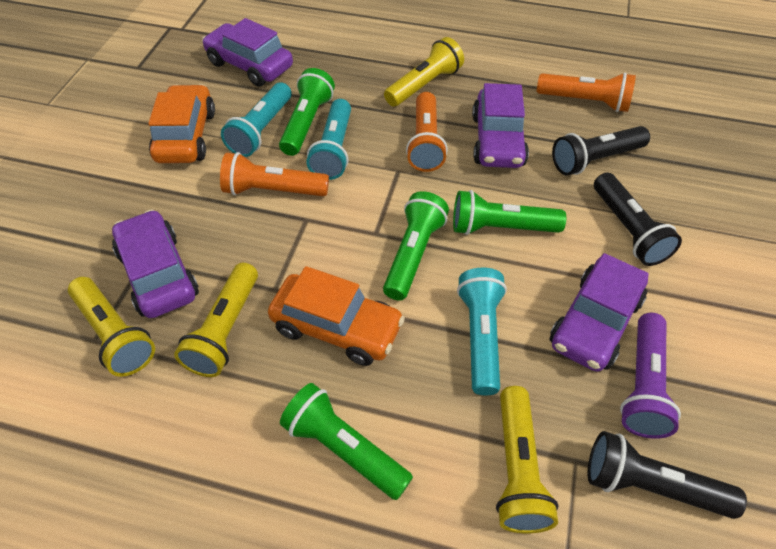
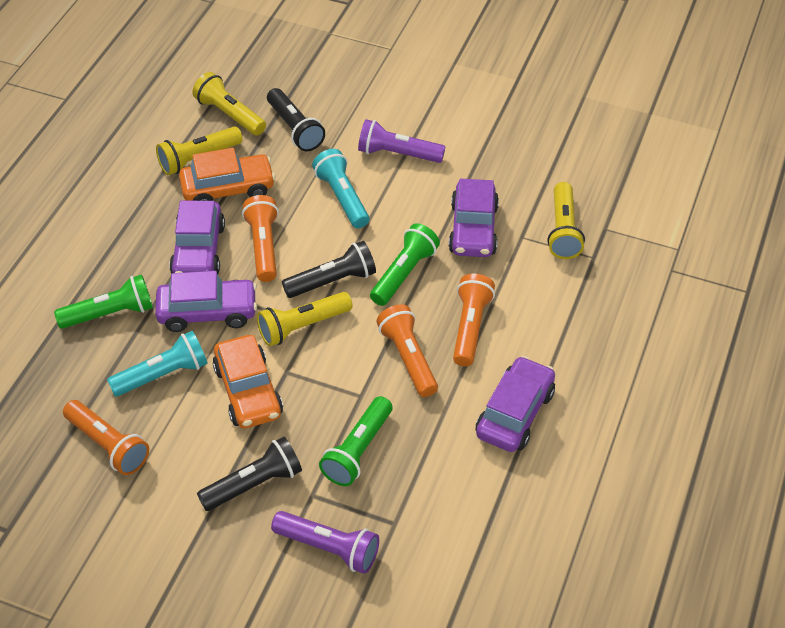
green flashlight: 4 -> 3
orange flashlight: 3 -> 4
purple flashlight: 1 -> 2
turquoise flashlight: 3 -> 2

